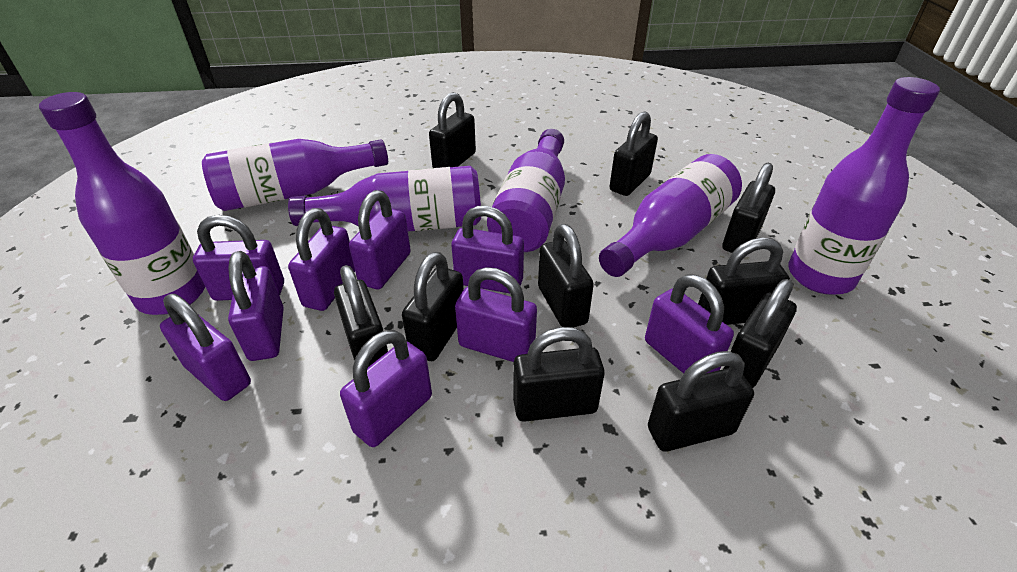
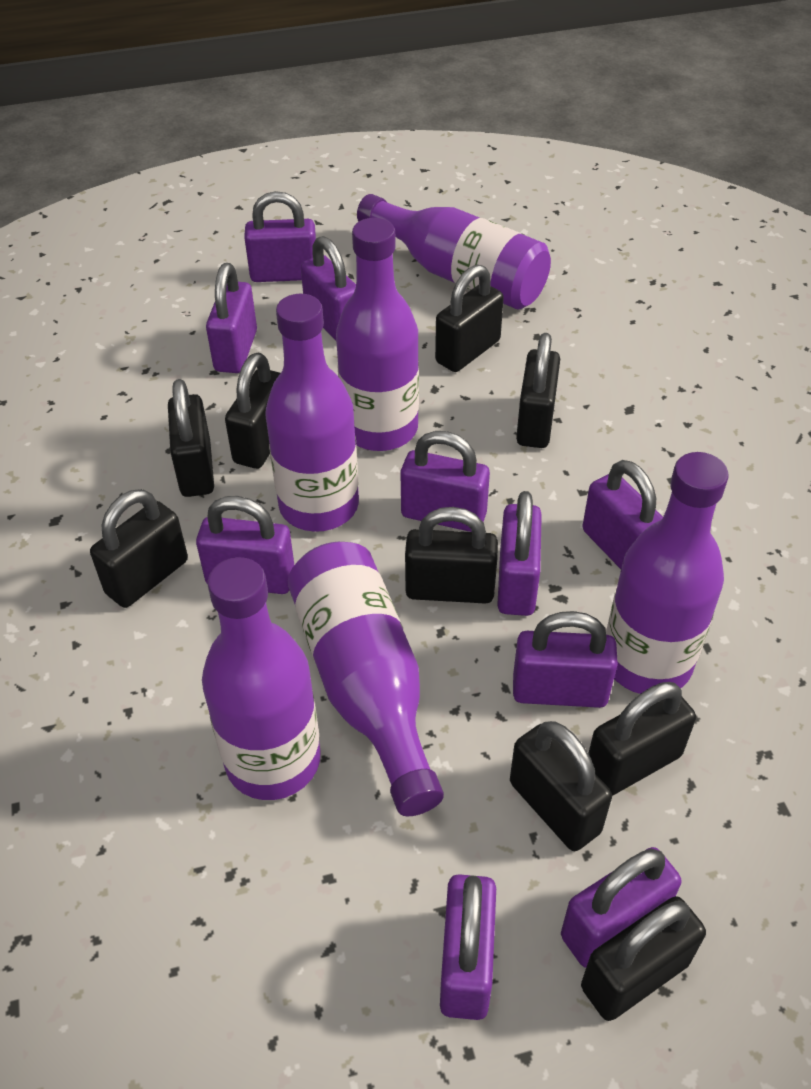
black padlock: 10 -> 9
purple padlock: 9 -> 10

